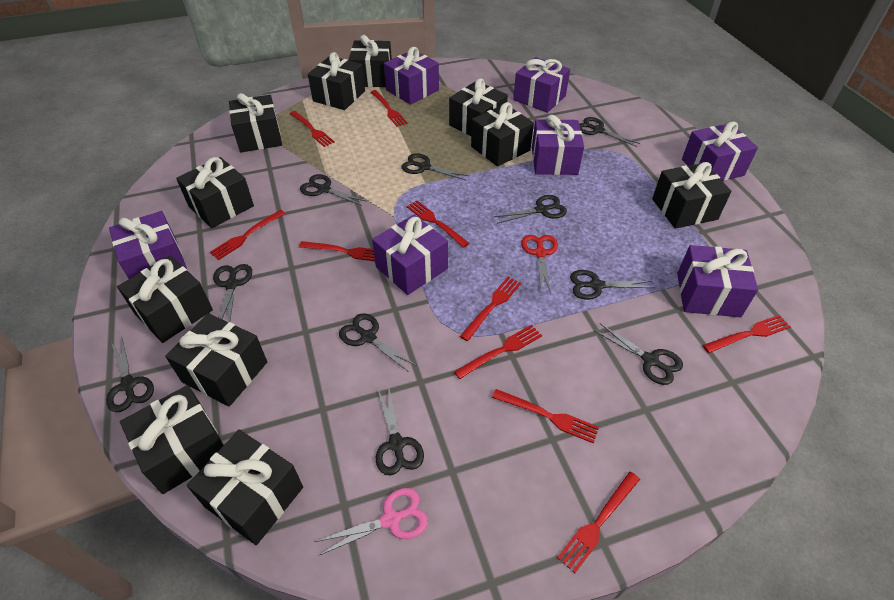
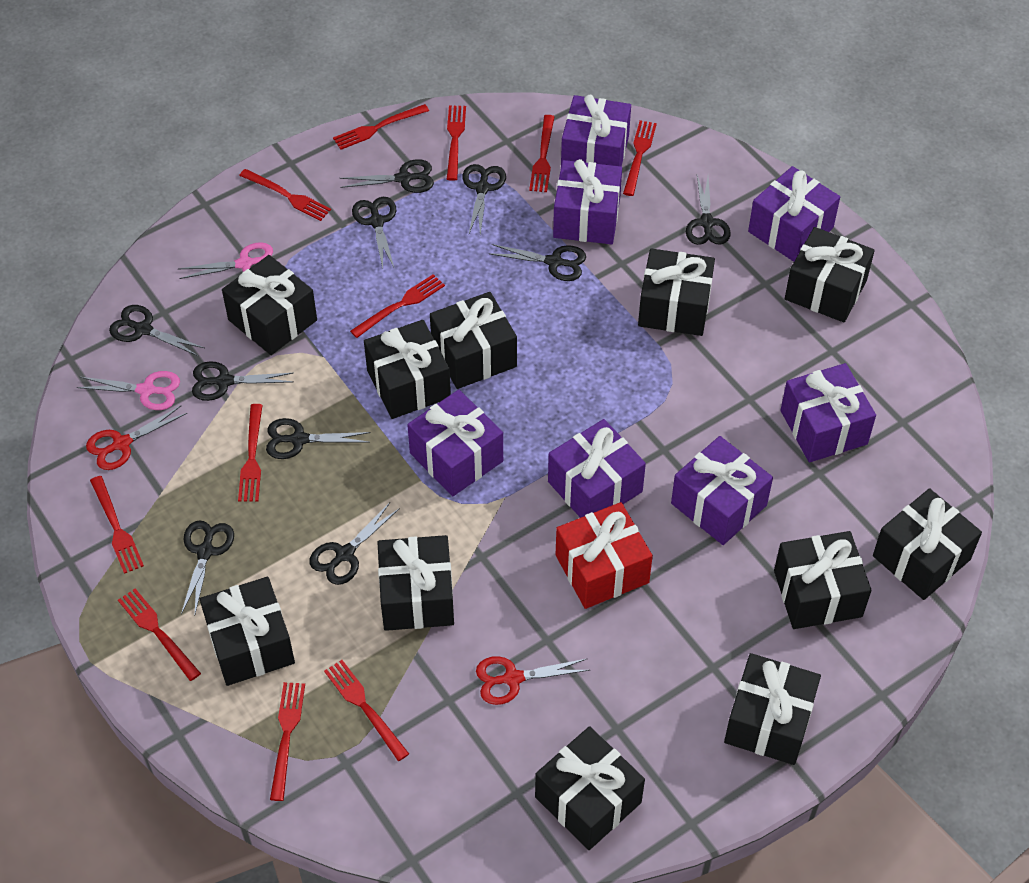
pink scissors: 1 -> 2
red fork: 10 -> 11
red gift: 0 -> 1
red scissors: 1 -> 2

